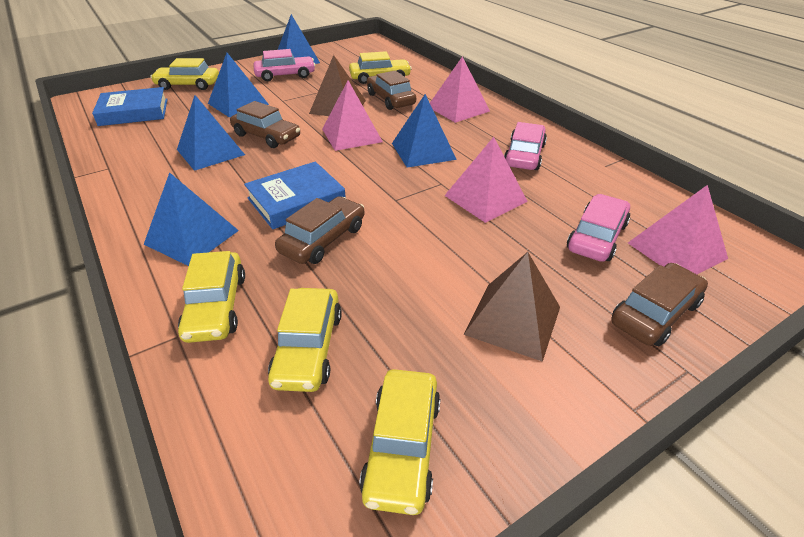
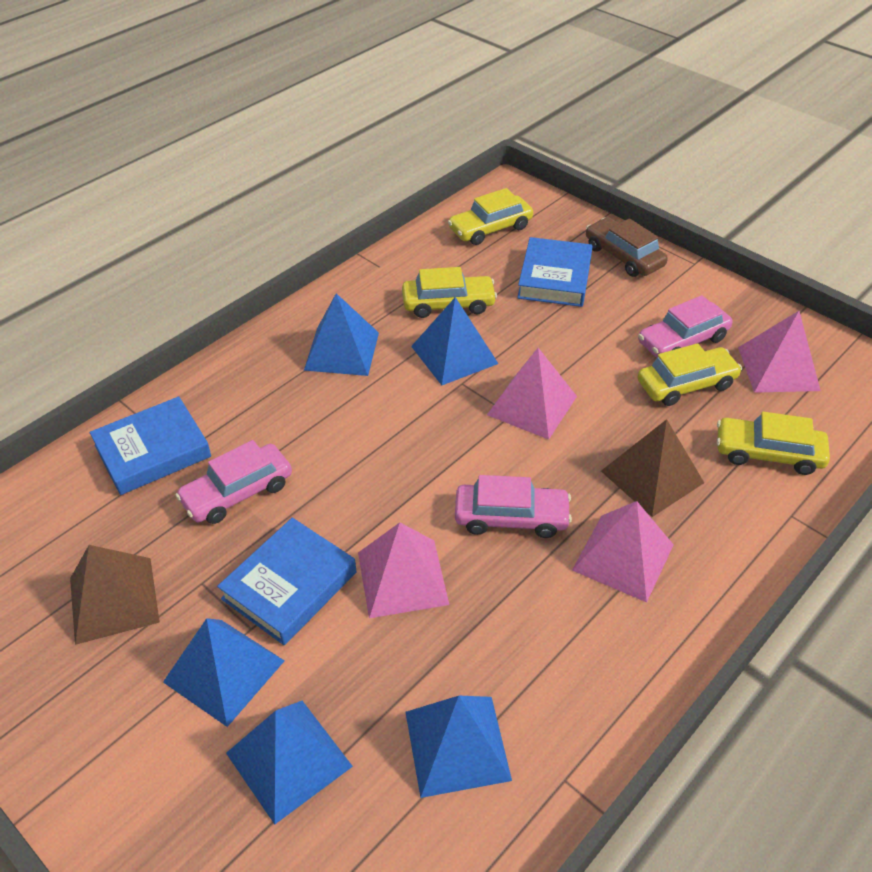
blue book: 2 -> 3
brown car: 4 -> 1
yellow car: 5 -> 4

